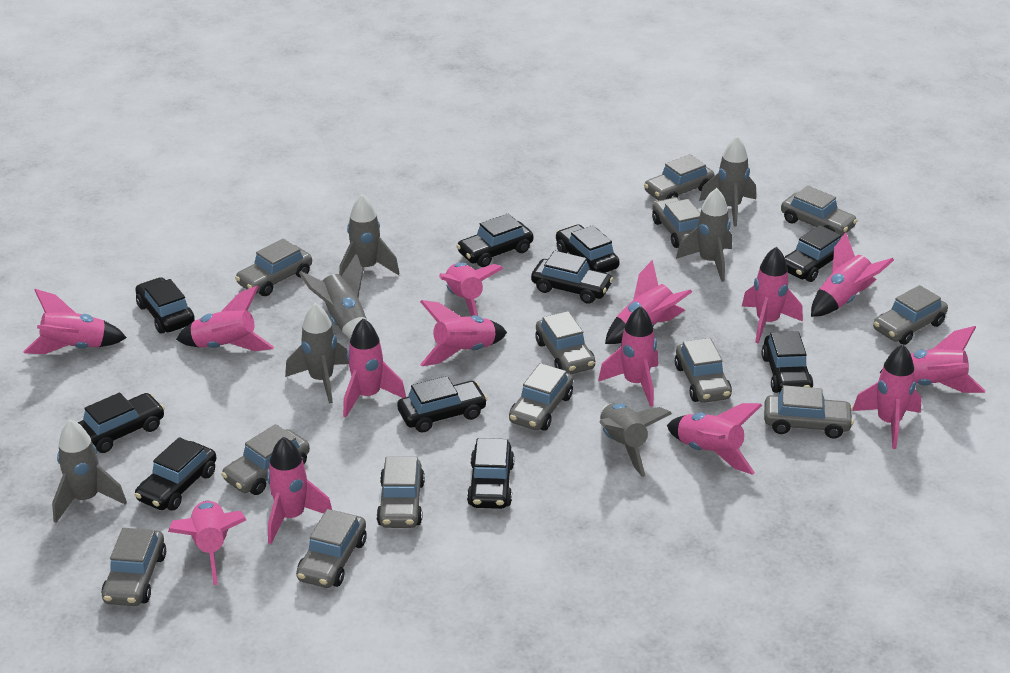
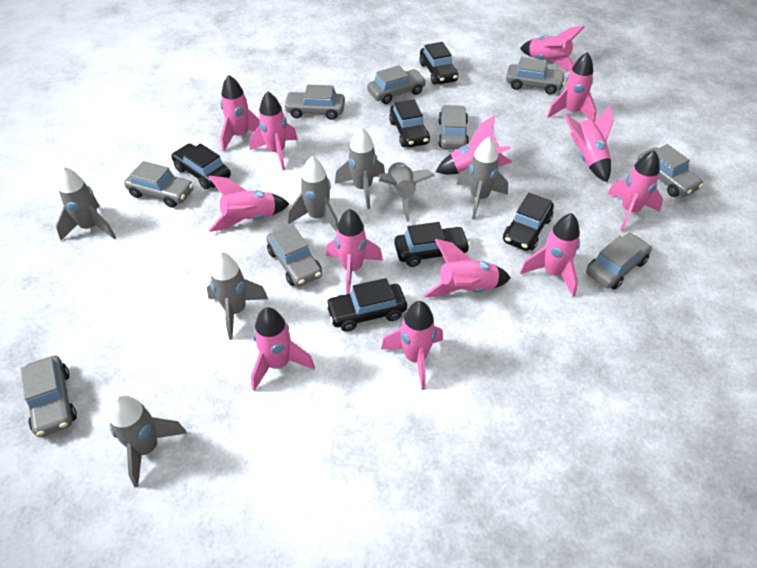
black car: 10 -> 6
grey car: 13 -> 9
pink rocket: 14 -> 13

